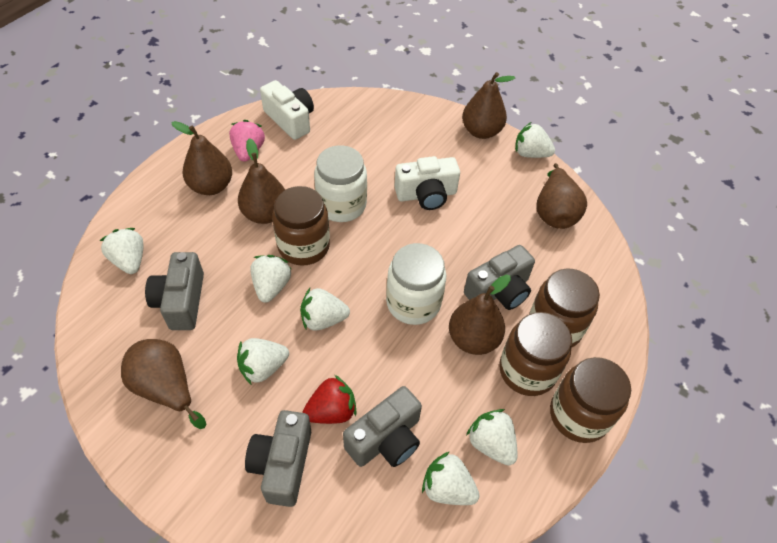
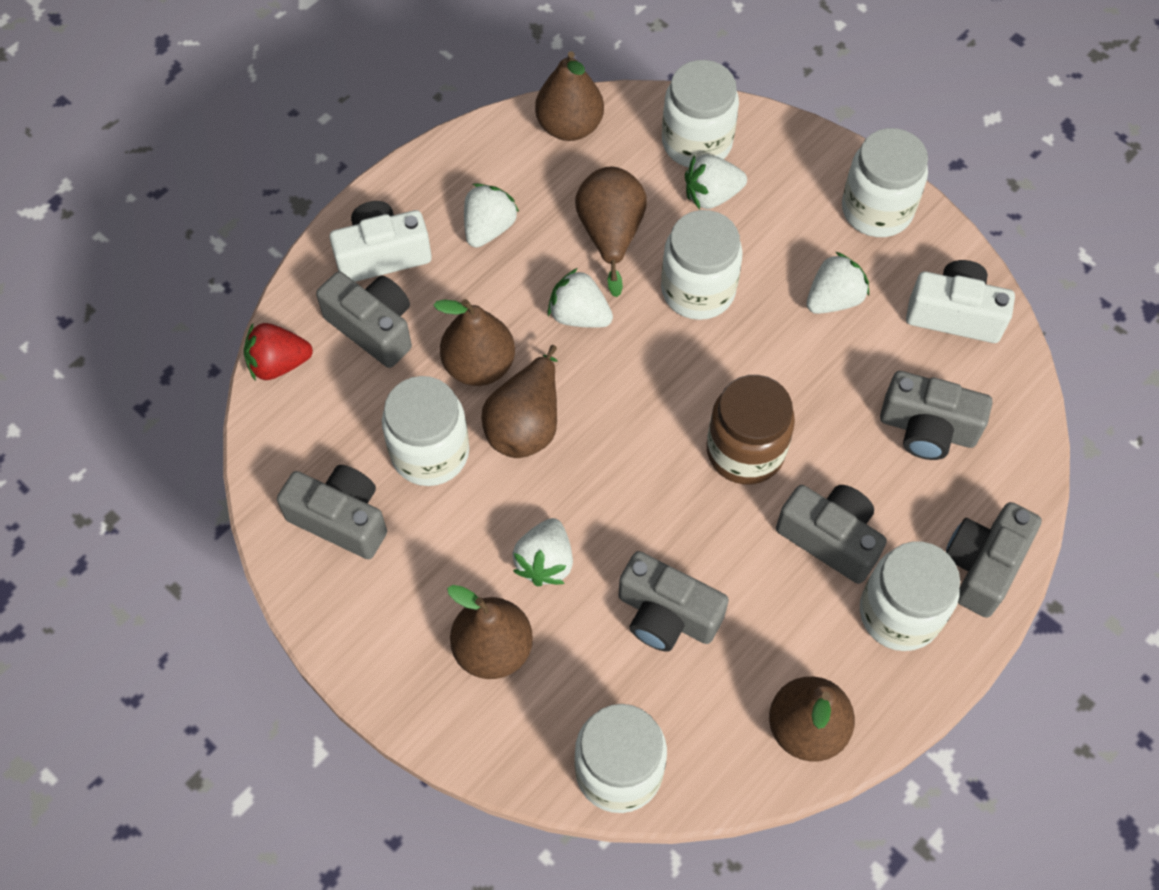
brown jar: 4 -> 1
grey camera: 4 -> 6
pink strawberry: 1 -> 0
white jar: 2 -> 6
white strawberry: 7 -> 5

